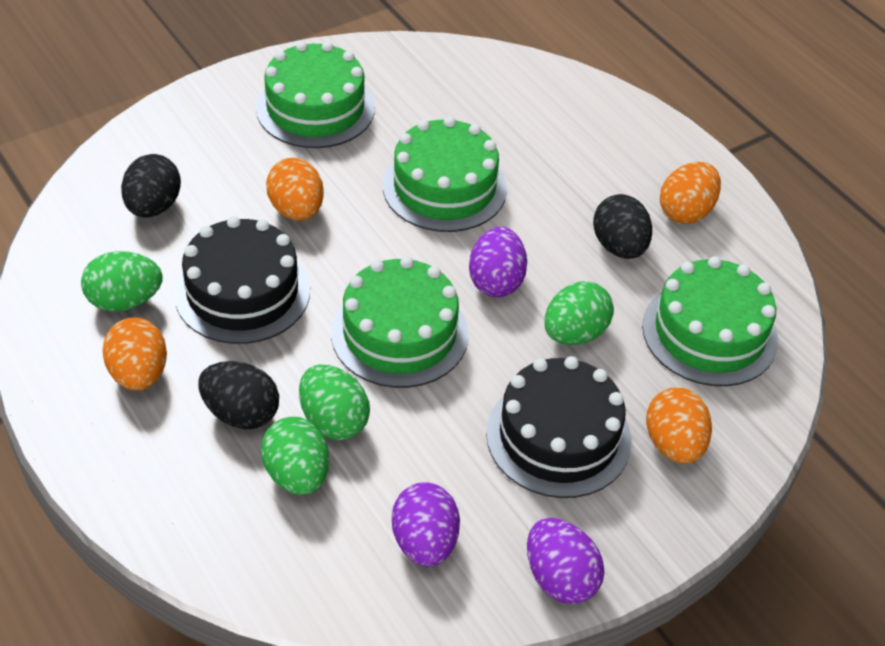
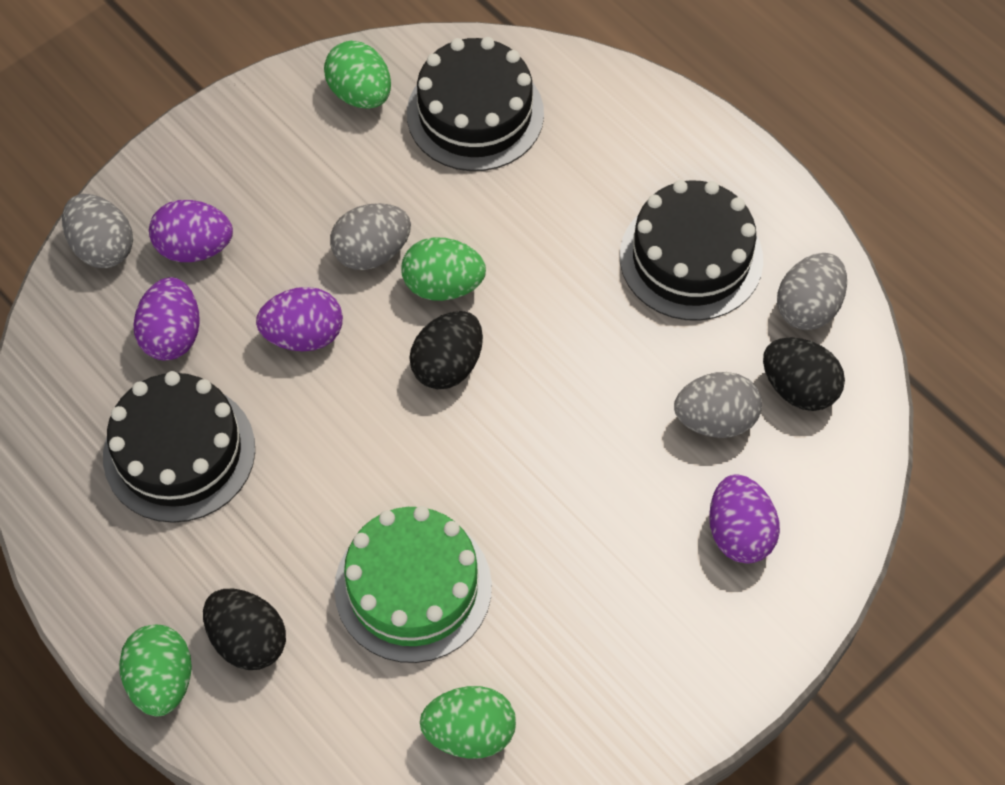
black cake: 2 -> 3
green cake: 4 -> 1
grey egg: 0 -> 4
orange egg: 4 -> 0
purple egg: 3 -> 4

